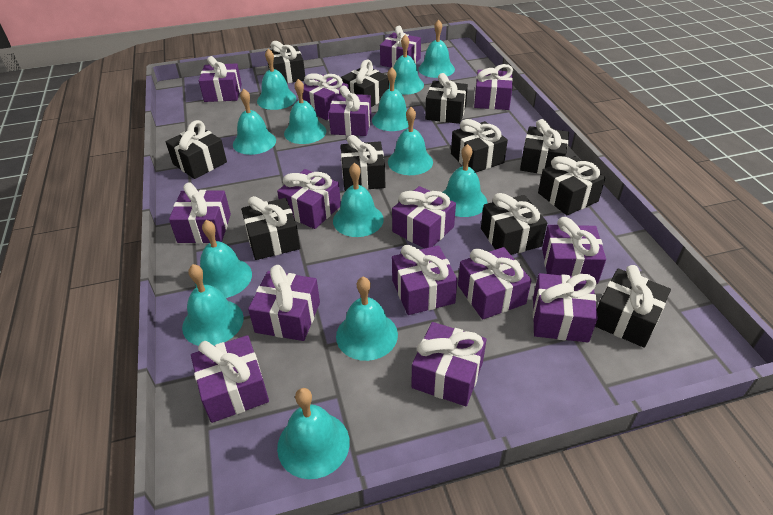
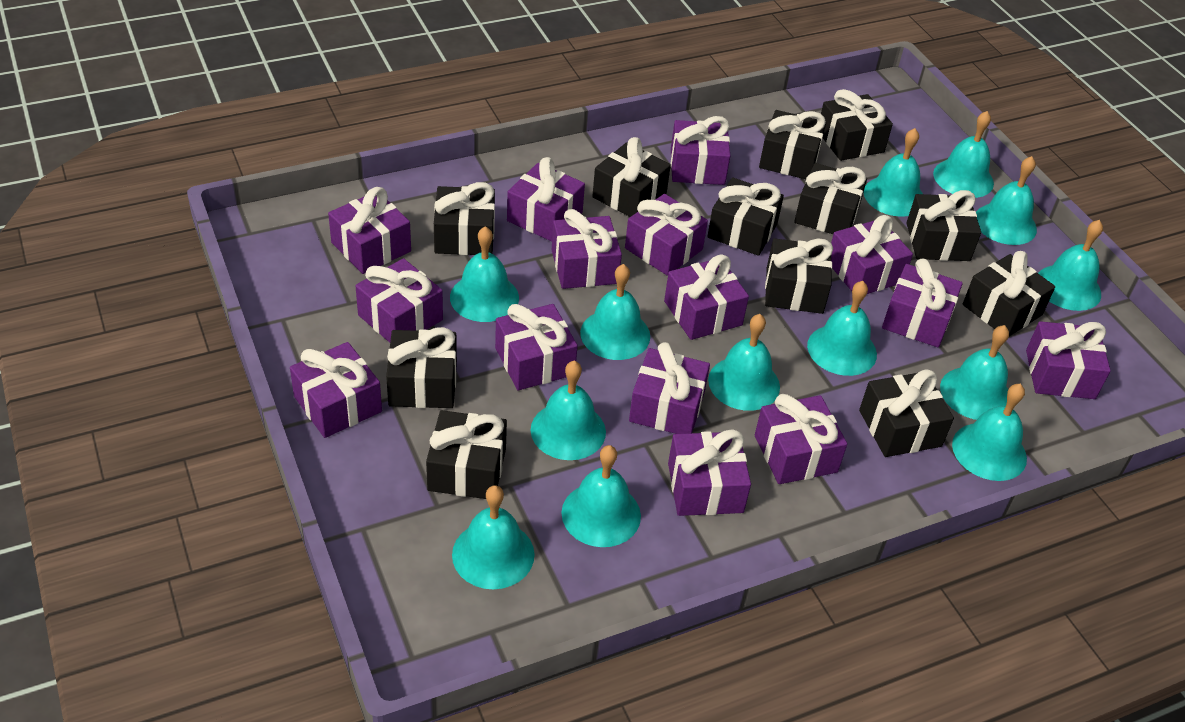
black gift: 11 -> 12

